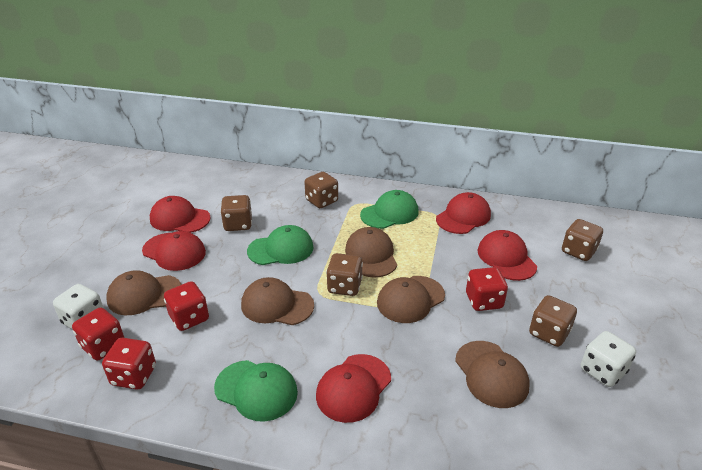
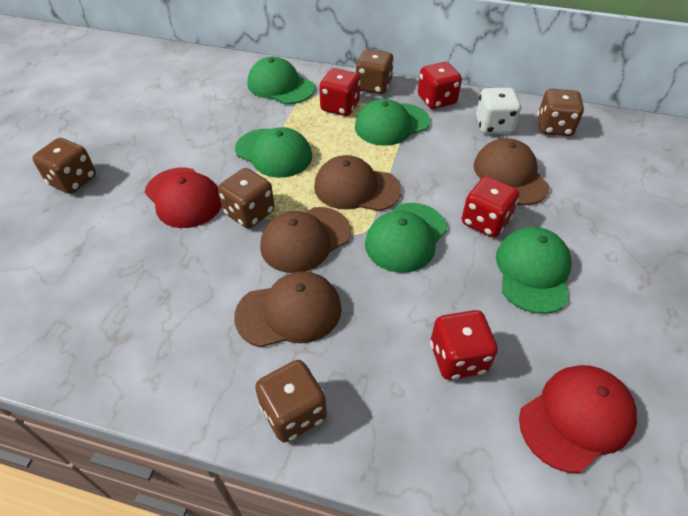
brown cap: 5 -> 4
green cap: 3 -> 5
red cap: 5 -> 2
white dice: 2 -> 1

